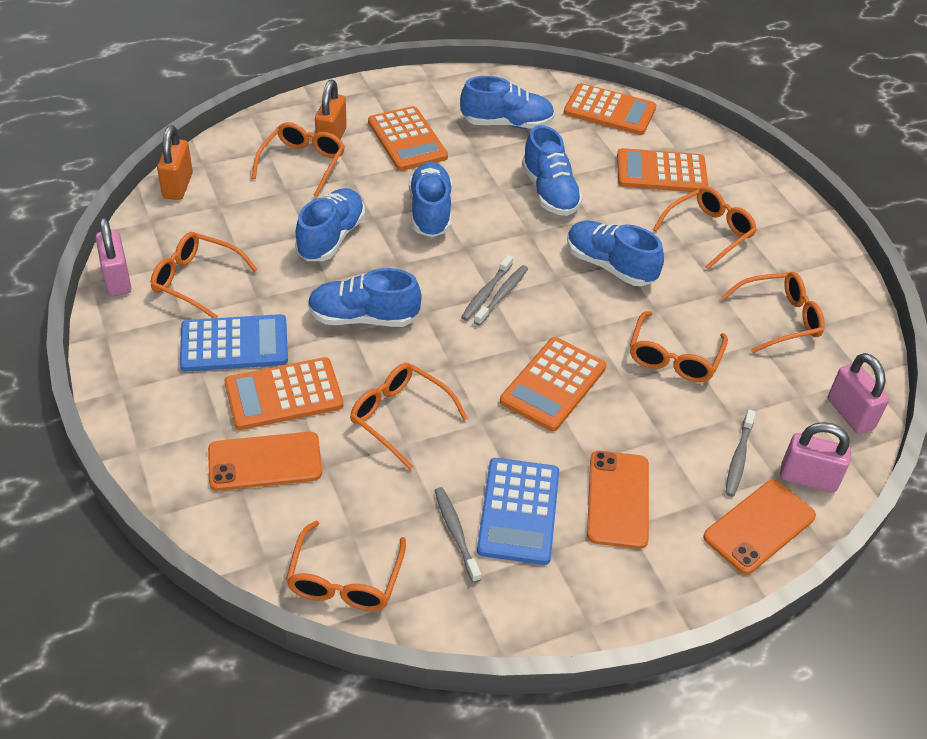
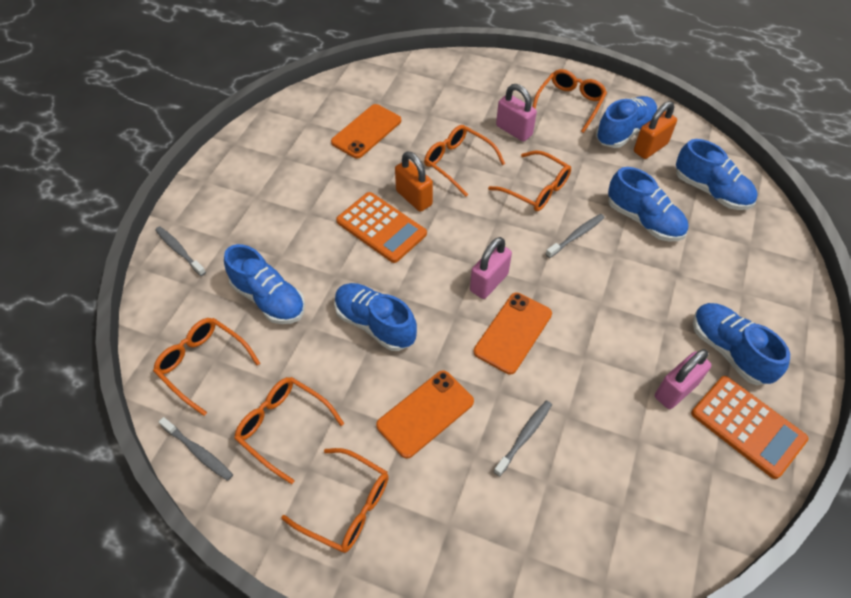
blue calculator: 2 -> 0
orange calculator: 5 -> 2
orange glasses: 7 -> 6

